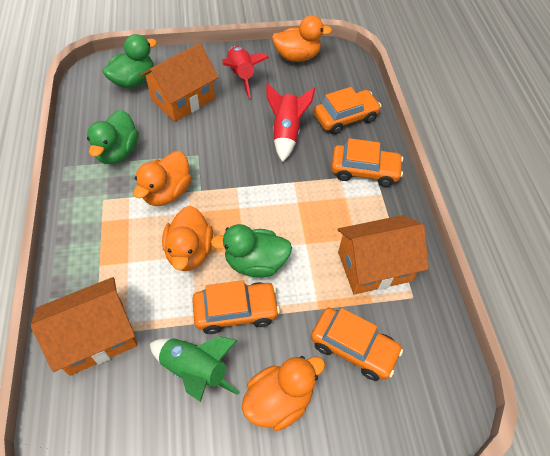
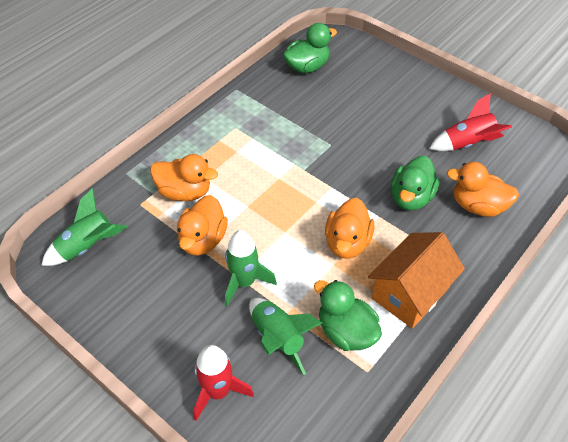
green rocket: 1 -> 3
orange car: 4 -> 0
orange house: 3 -> 1

